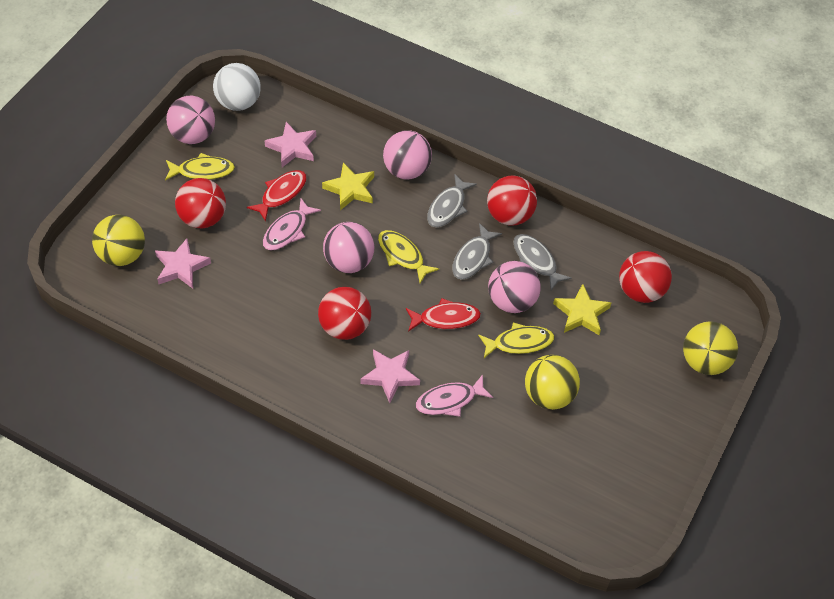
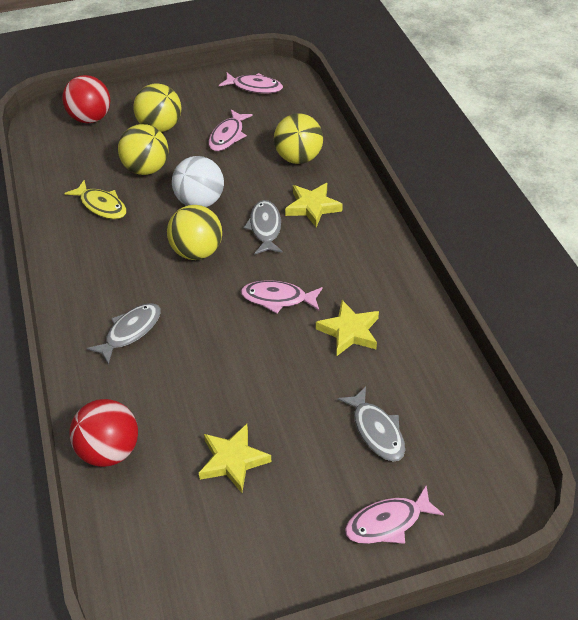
pink ball: 4 -> 0
pink fish: 2 -> 4
pink star: 3 -> 0
red ball: 4 -> 2
red fish: 2 -> 0
yellow ball: 3 -> 4
yellow fish: 3 -> 1
yellow star: 2 -> 3

